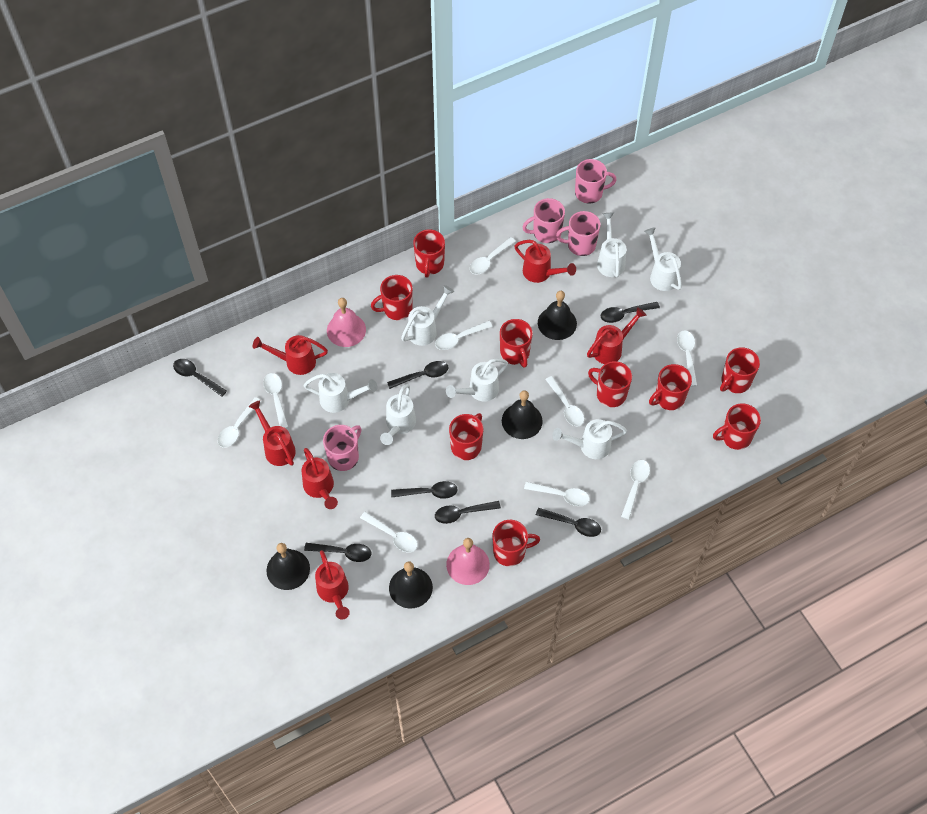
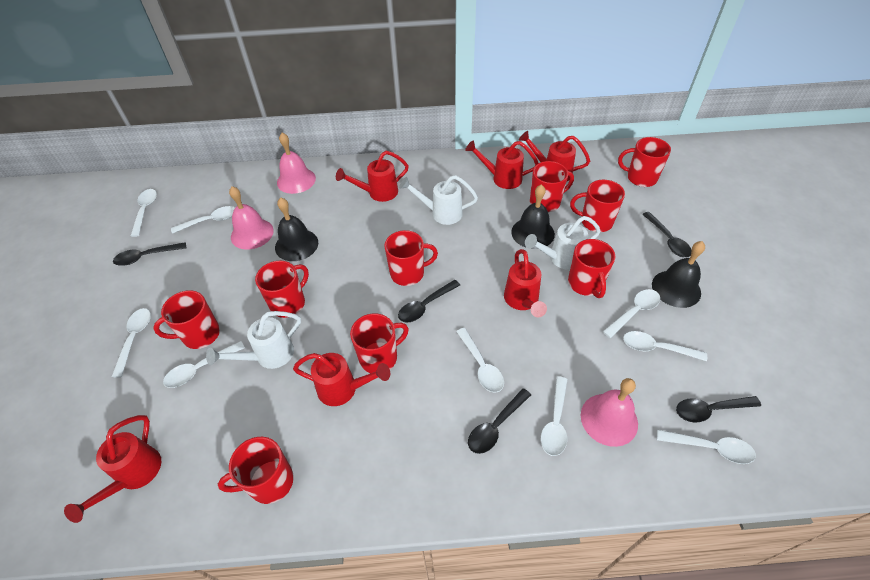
black bell: 4 -> 3
black spoon: 7 -> 5
pink bell: 2 -> 3
pink mug: 4 -> 0
white watering can: 7 -> 3

